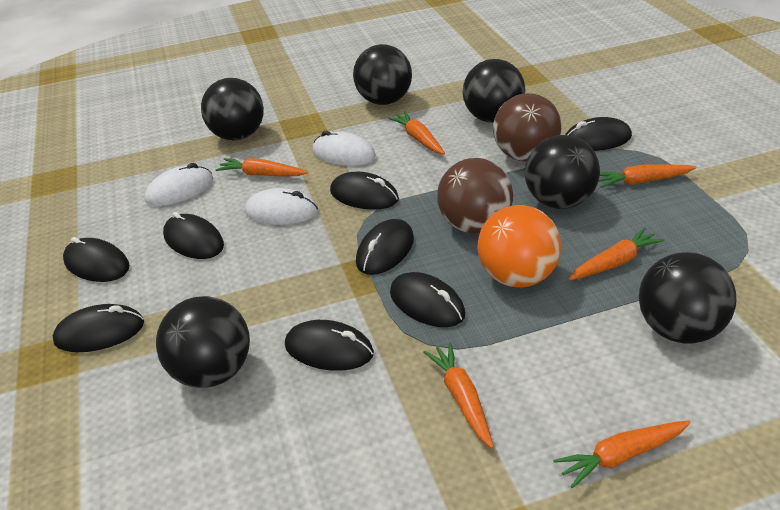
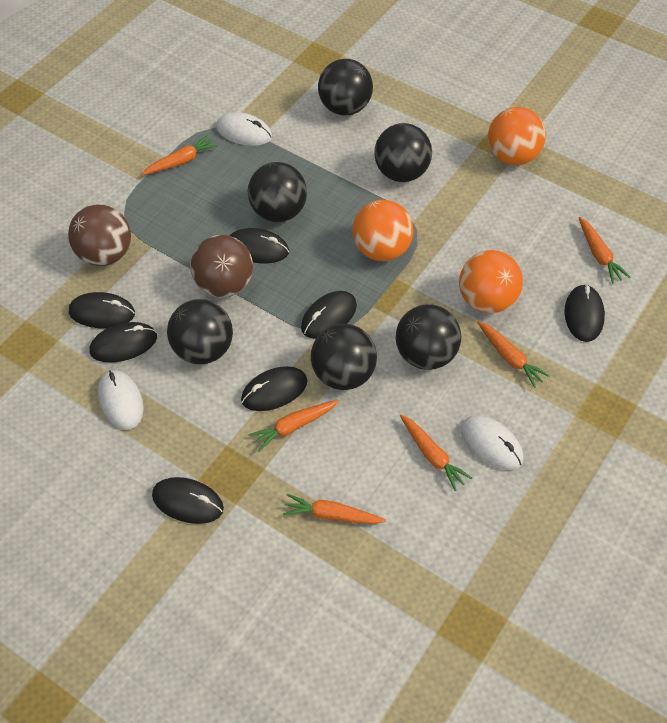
black mouse: 8 -> 7
orange ball: 1 -> 3

